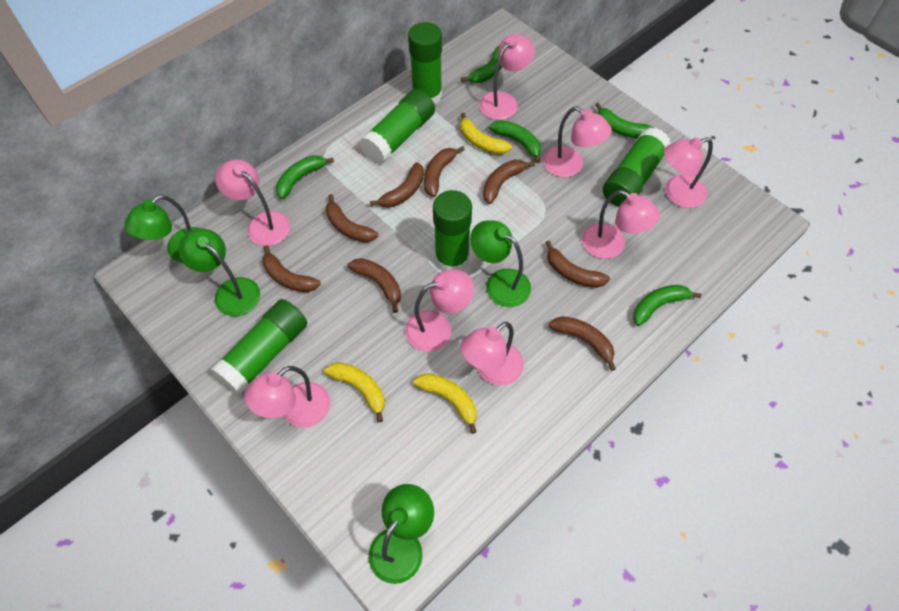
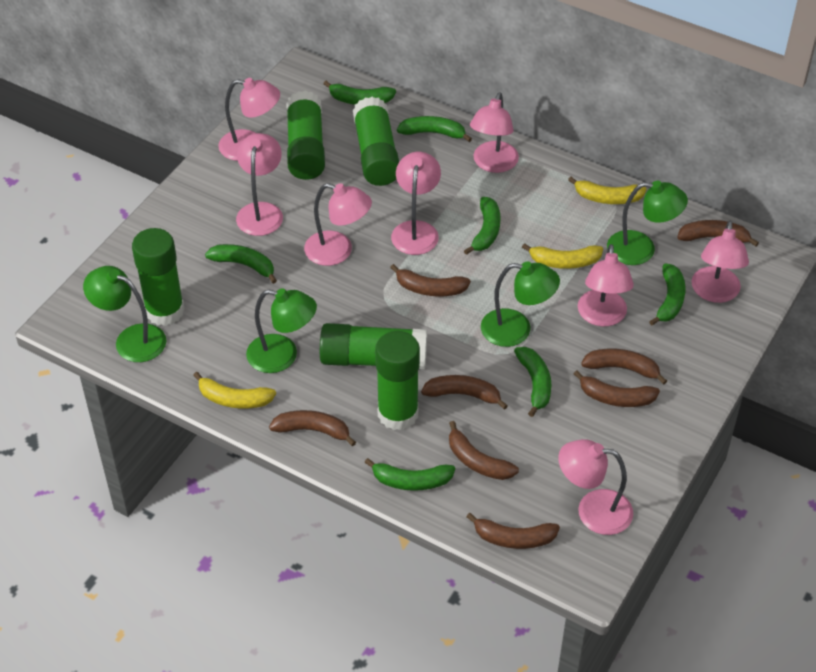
green banana: 5 -> 7

